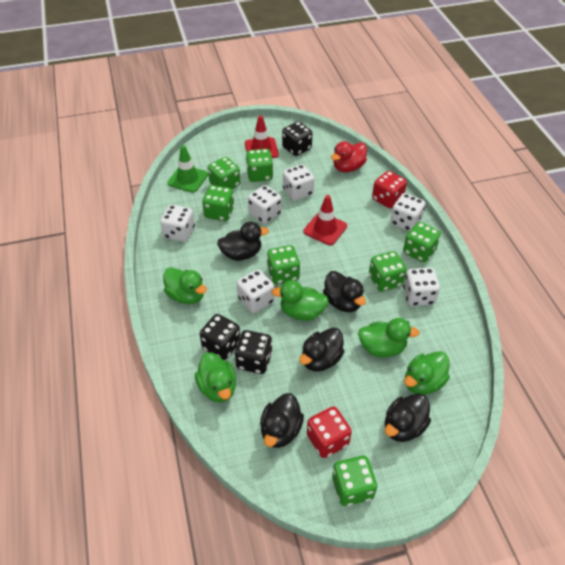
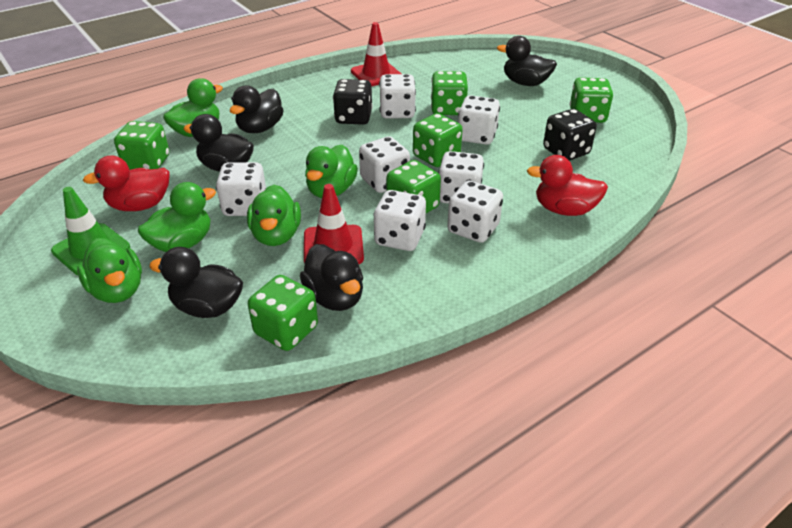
black dice: 3 -> 2
green dice: 7 -> 6
red dice: 2 -> 0
red duck: 1 -> 2
white dice: 6 -> 7

